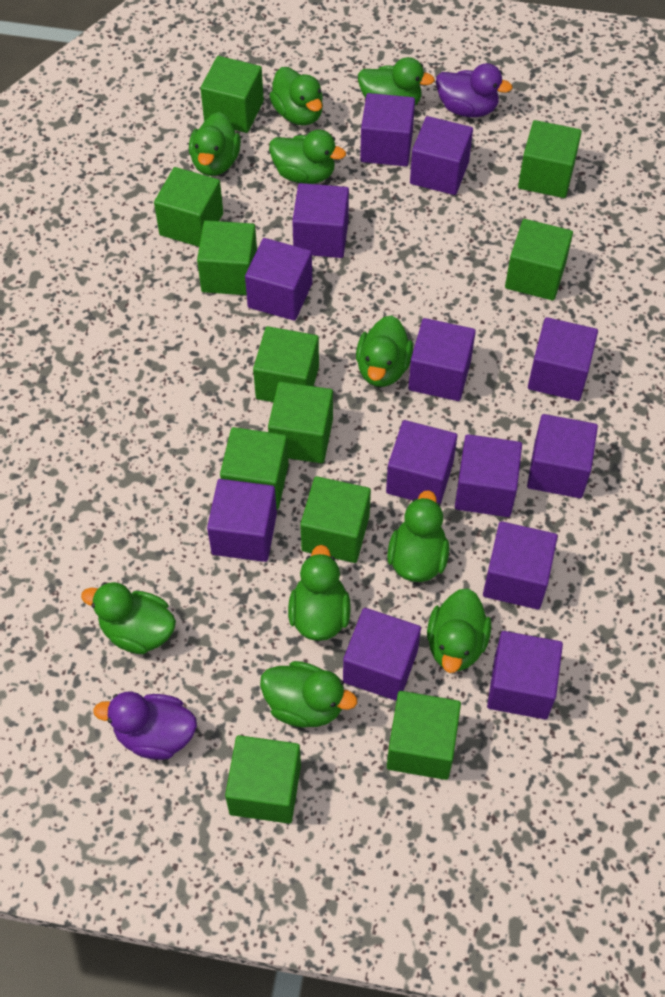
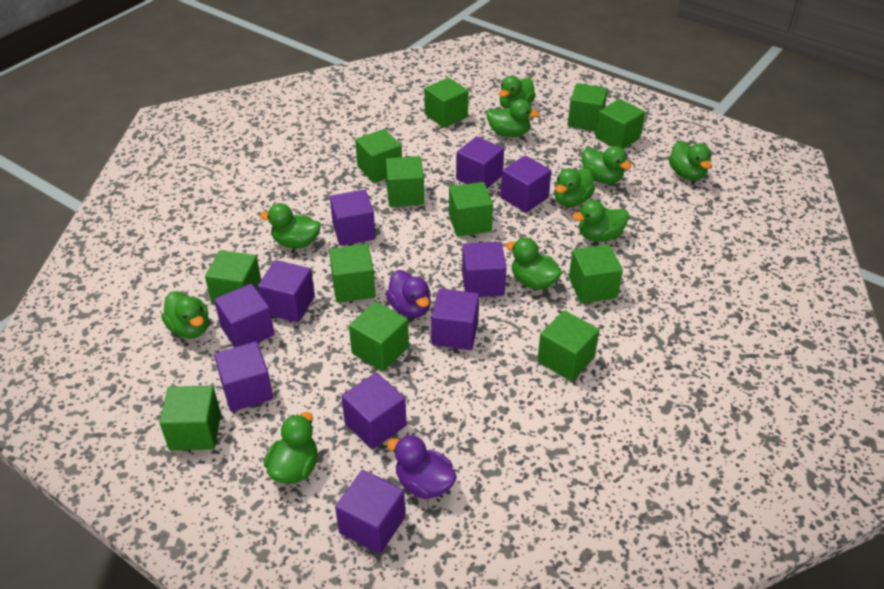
green cube: 11 -> 12
purple cube: 13 -> 10

